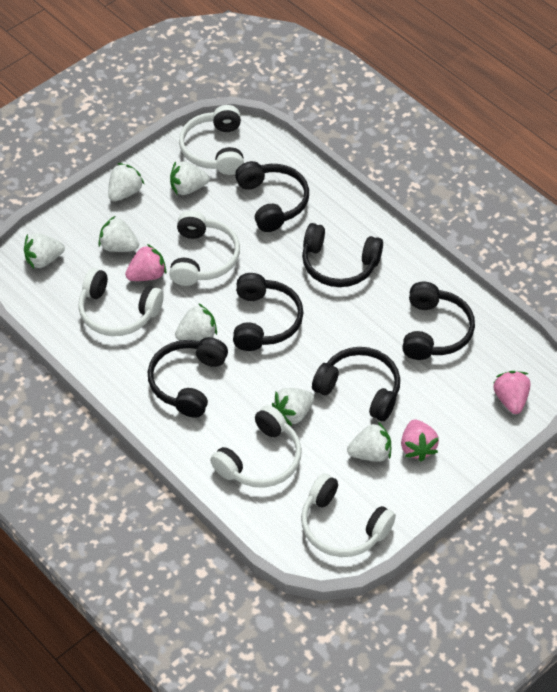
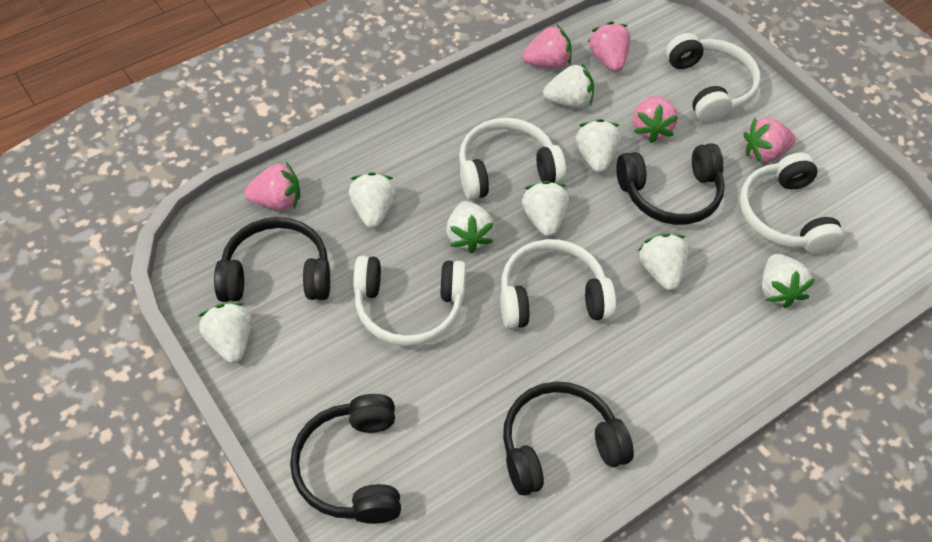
black headphones: 6 -> 4
pink strawberry: 3 -> 5
white strawberry: 7 -> 8

